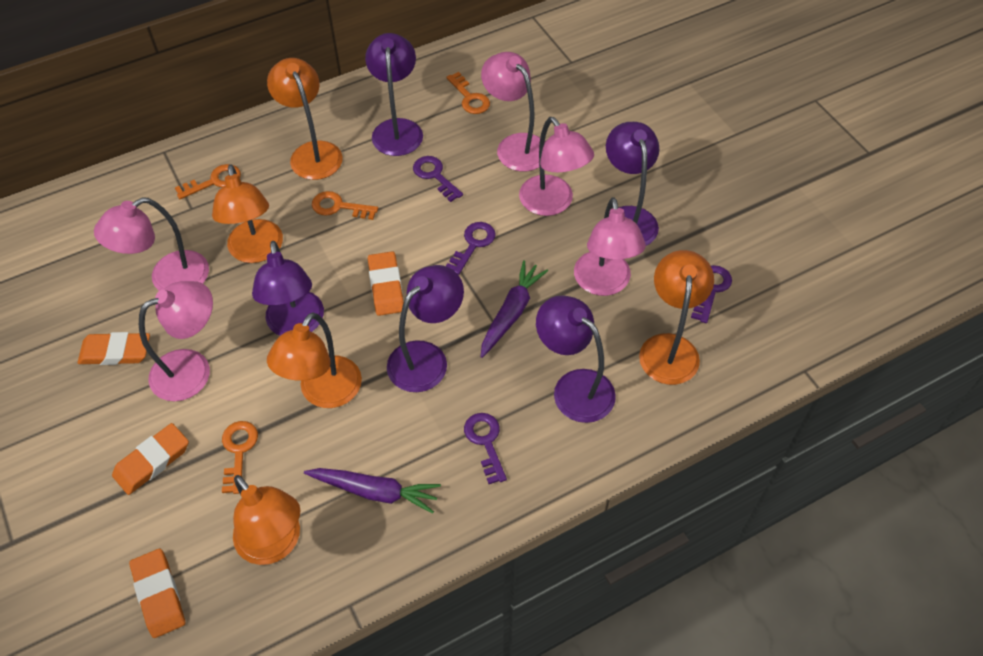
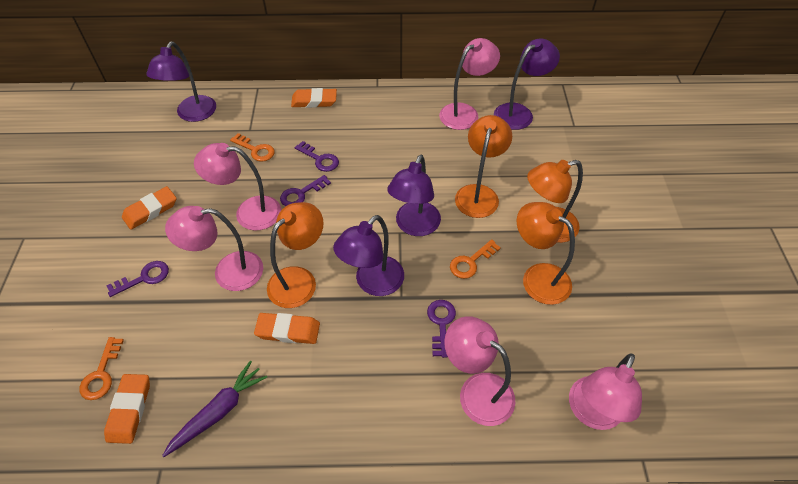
orange key: 4 -> 3
orange lamp: 5 -> 4
purple carrot: 2 -> 1
purple lamp: 5 -> 4

